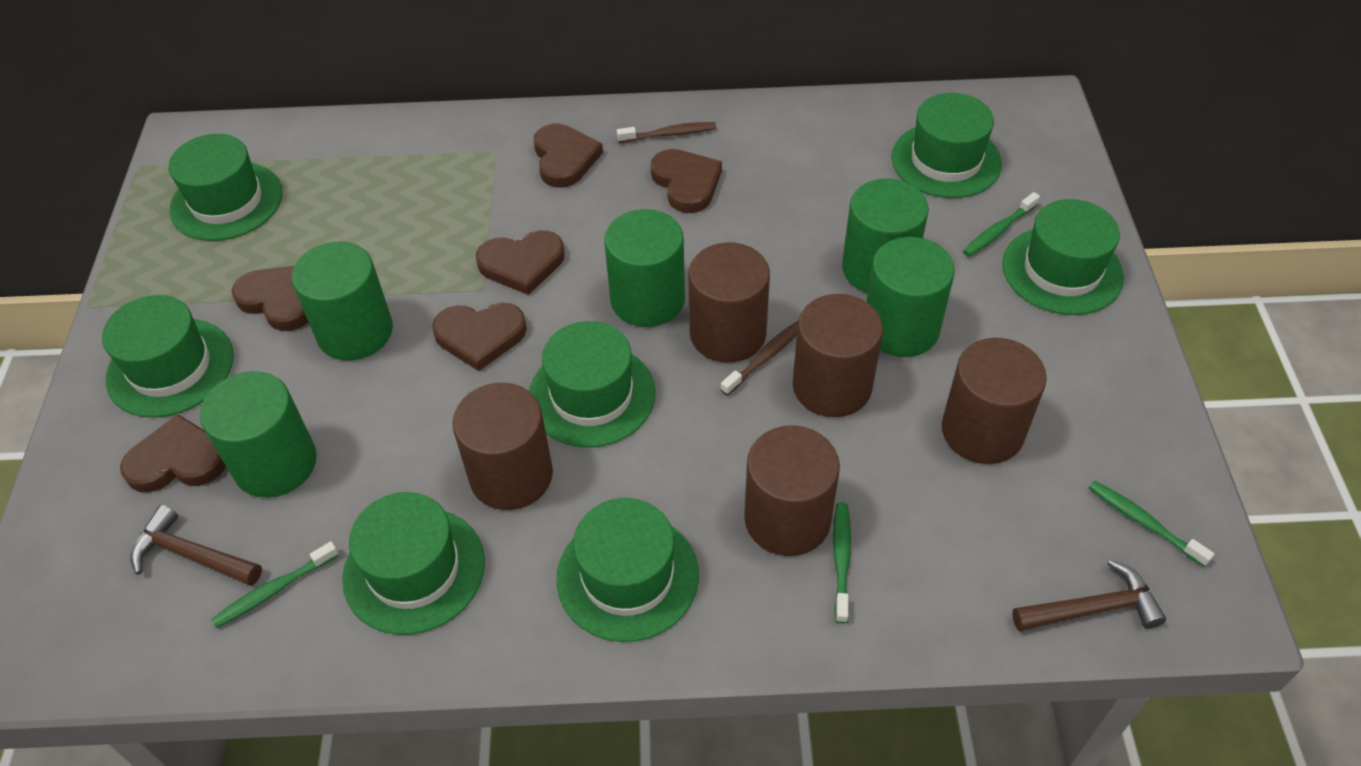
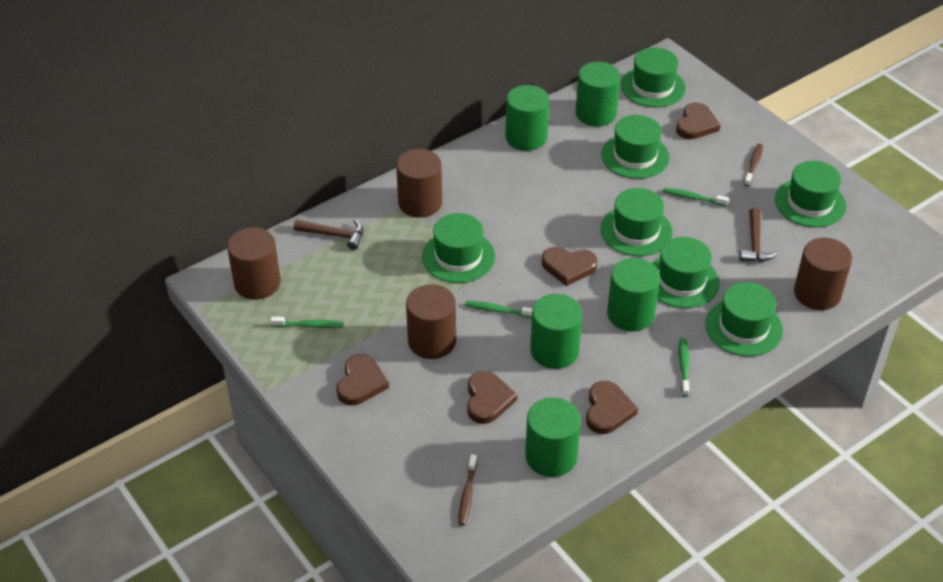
brown cylinder: 5 -> 4
brown heart: 6 -> 5

